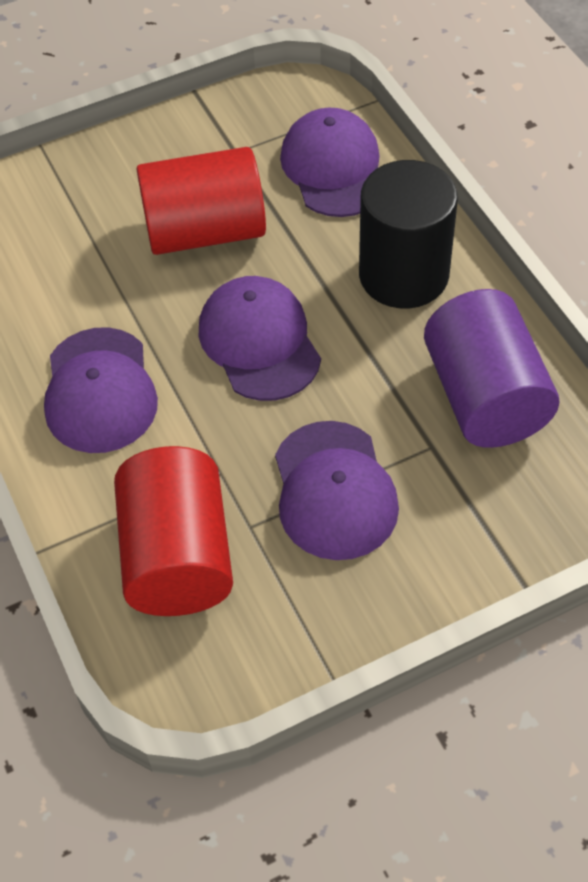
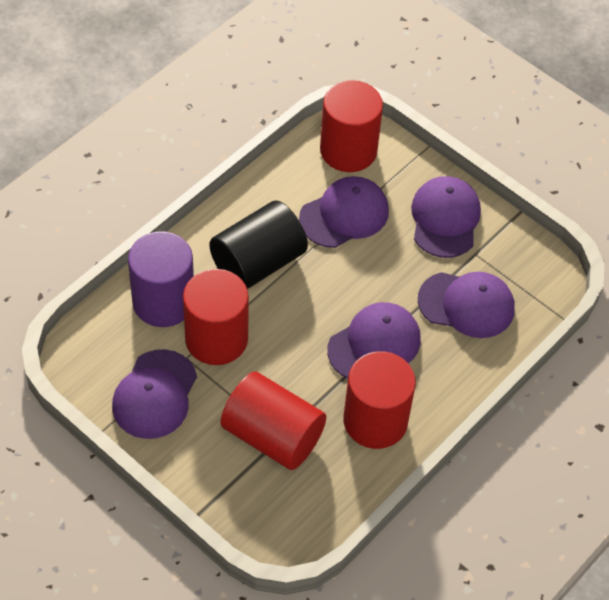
purple cap: 4 -> 5
red cylinder: 2 -> 4

